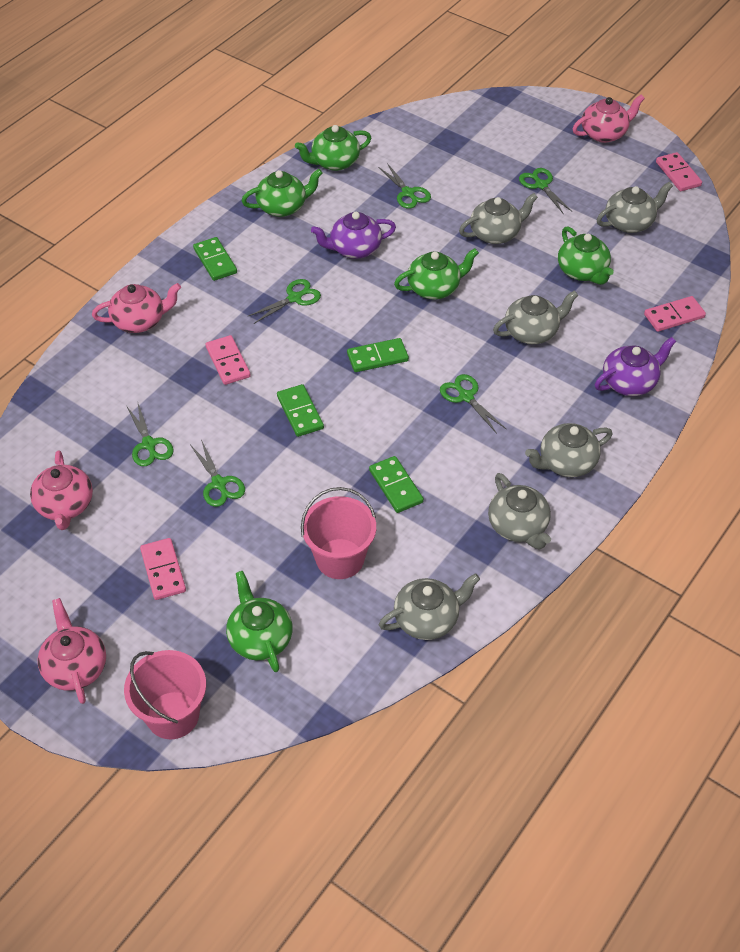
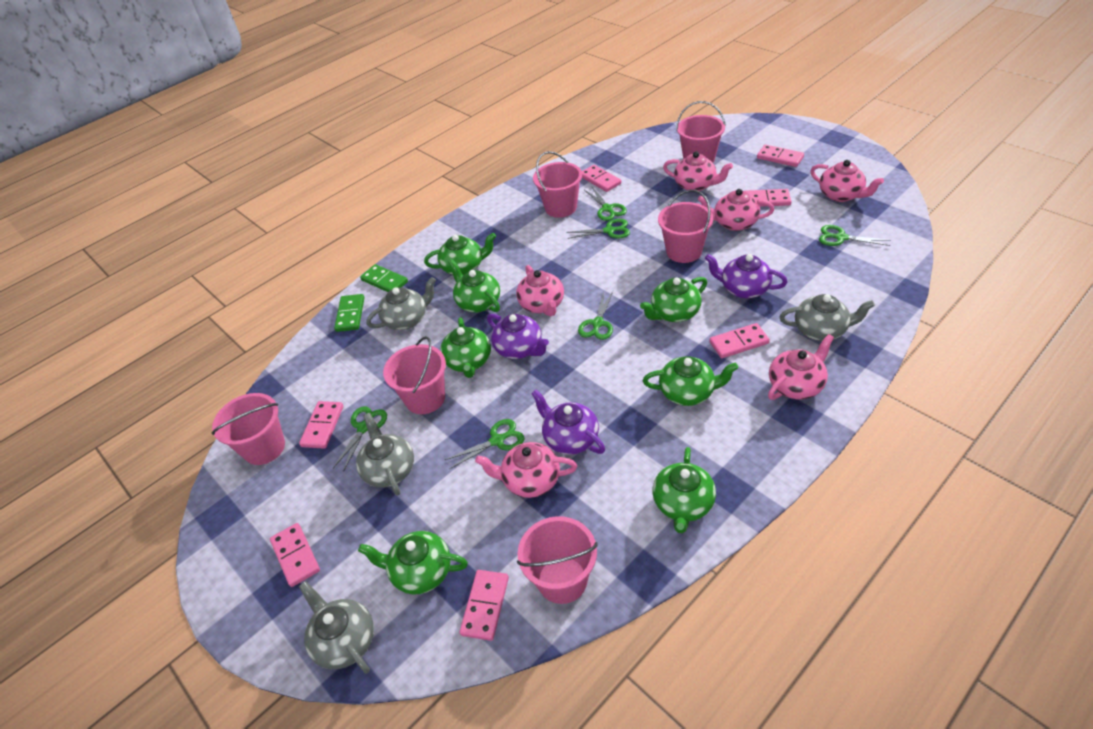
green domino: 4 -> 2
green teapot: 5 -> 7
grey teapot: 6 -> 4
pink bucket: 2 -> 6
pink domino: 4 -> 7
pink teapot: 4 -> 6
purple teapot: 2 -> 3

